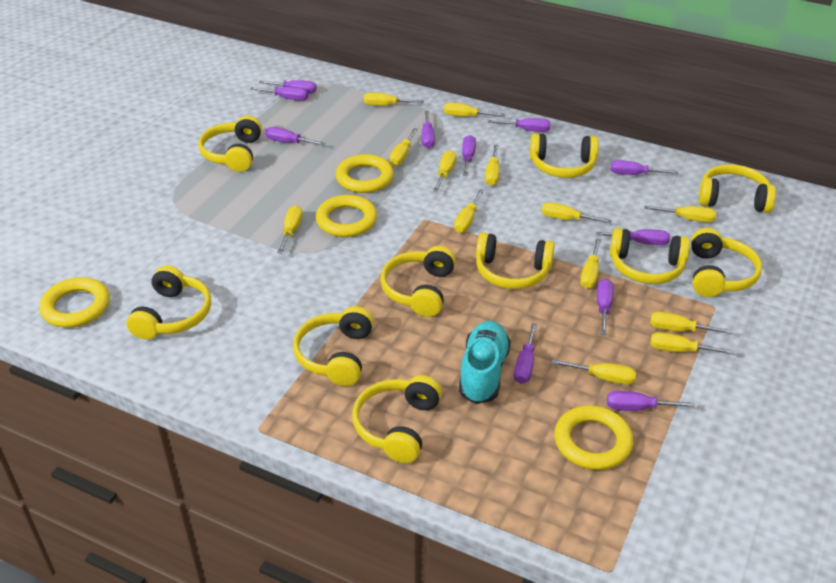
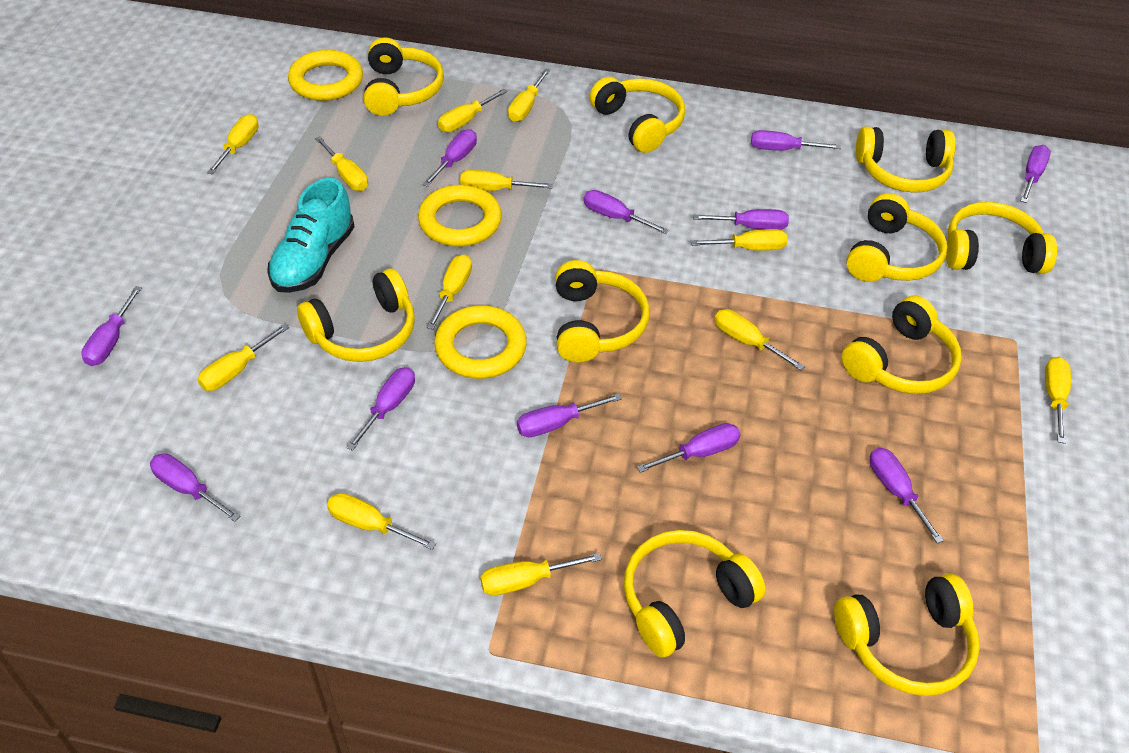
yellow ring: 4 -> 3
yellow screwdriver: 13 -> 12

